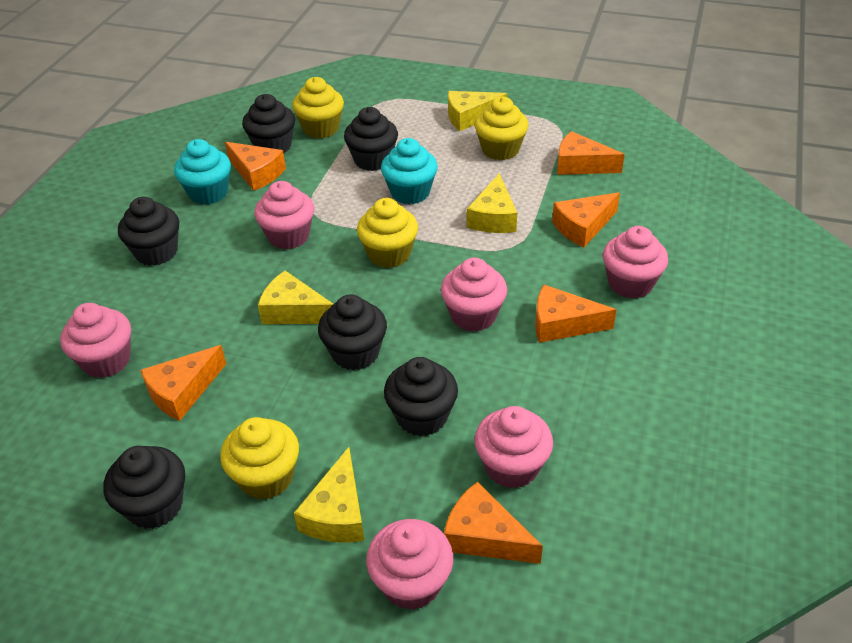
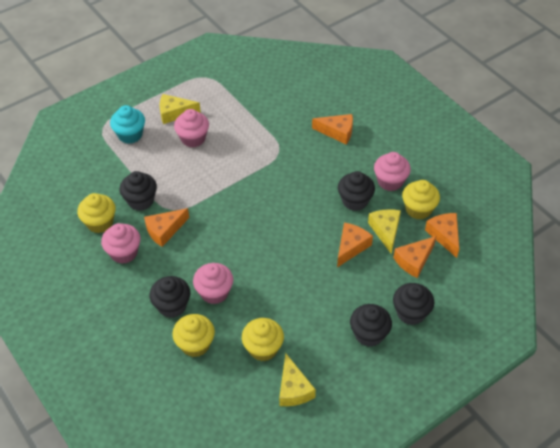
black cupcake: 6 -> 5
orange cheese: 6 -> 5
pink cupcake: 6 -> 4
turquoise cupcake: 2 -> 1
yellow cheese: 4 -> 3

